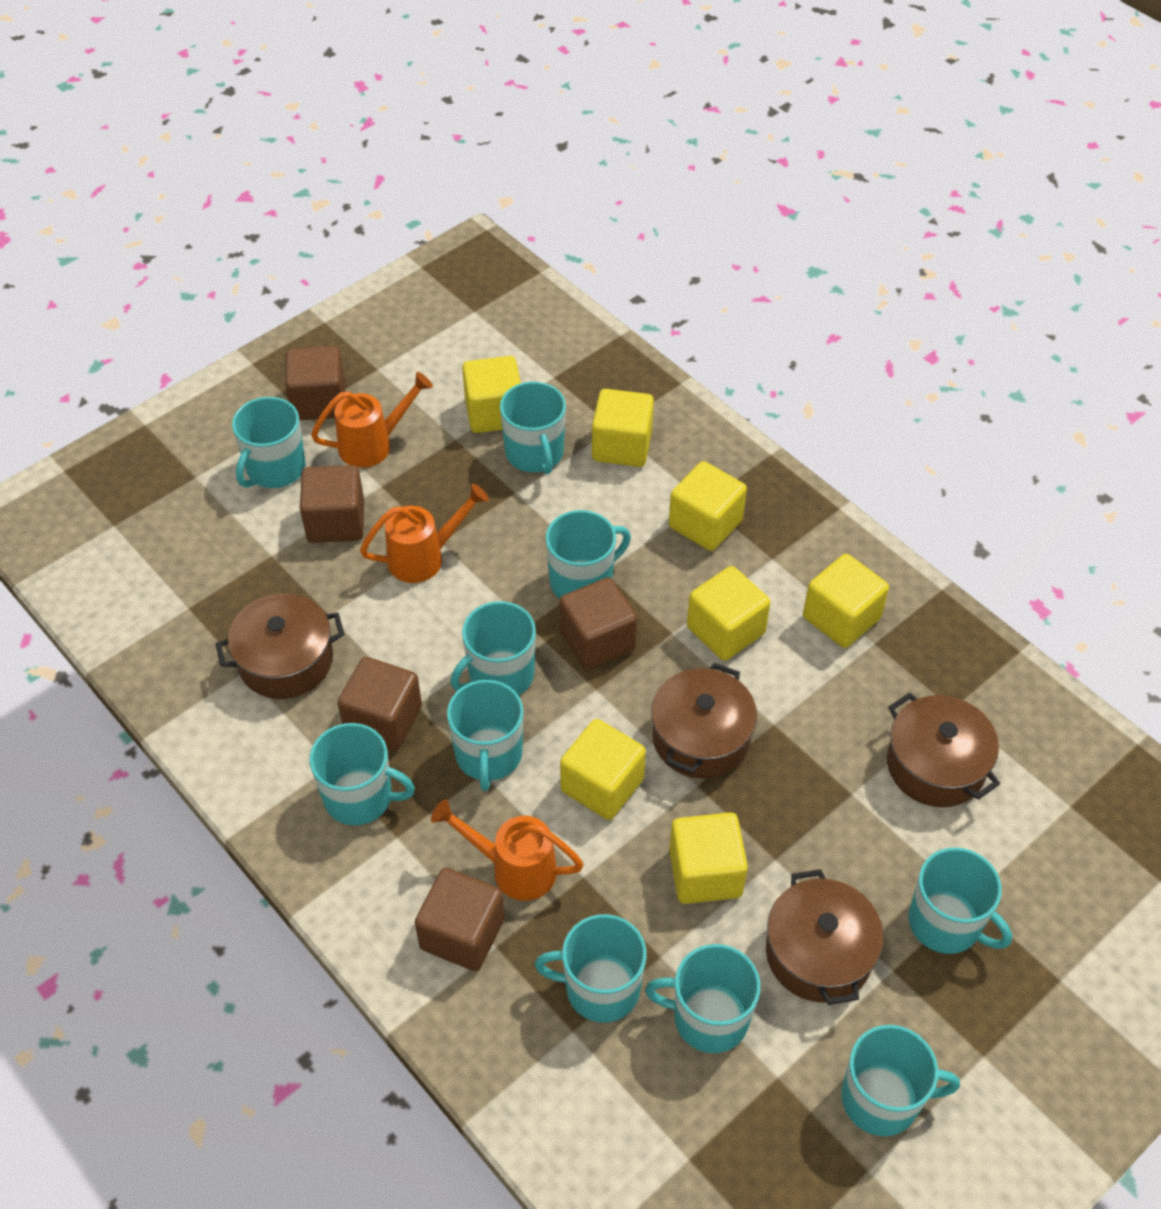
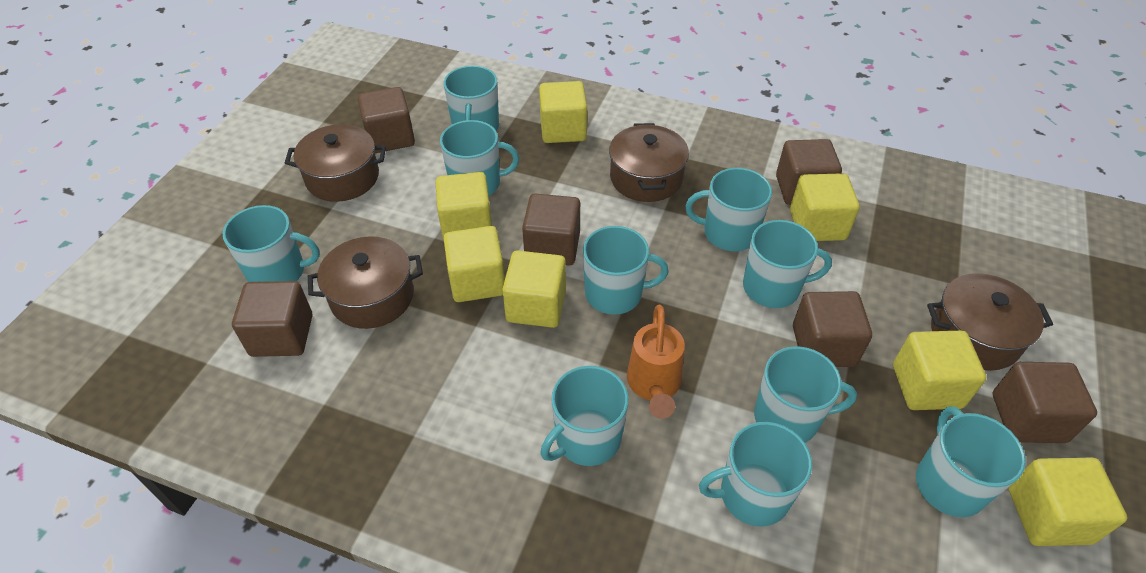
brown cube: 5 -> 6
orange watering can: 3 -> 1

